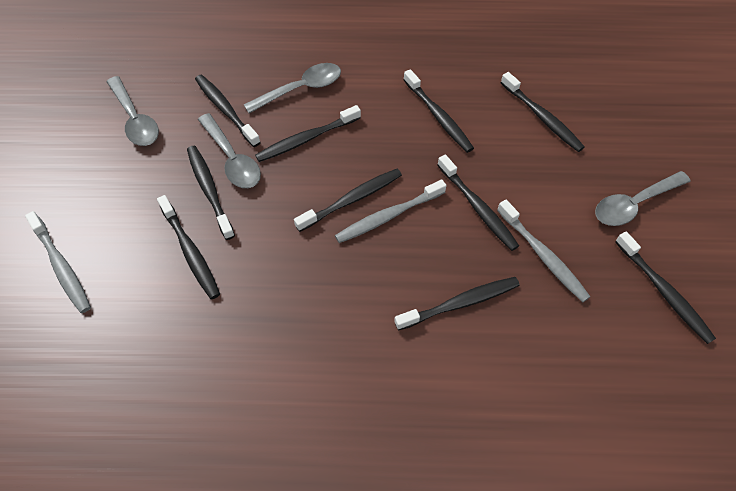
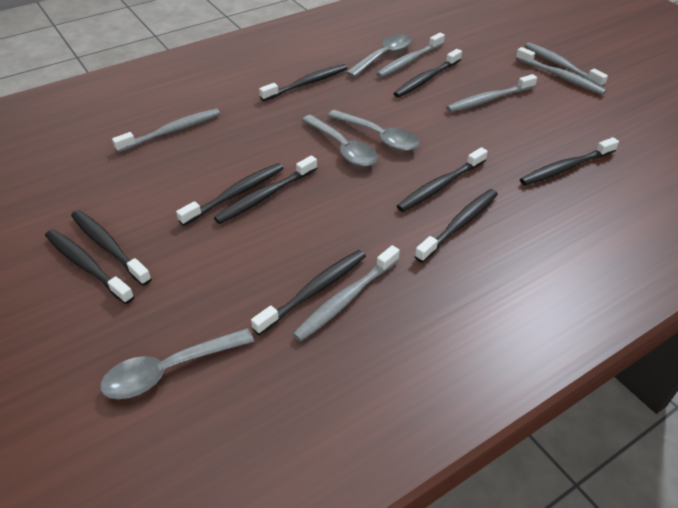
grey toothbrush: 3 -> 6

